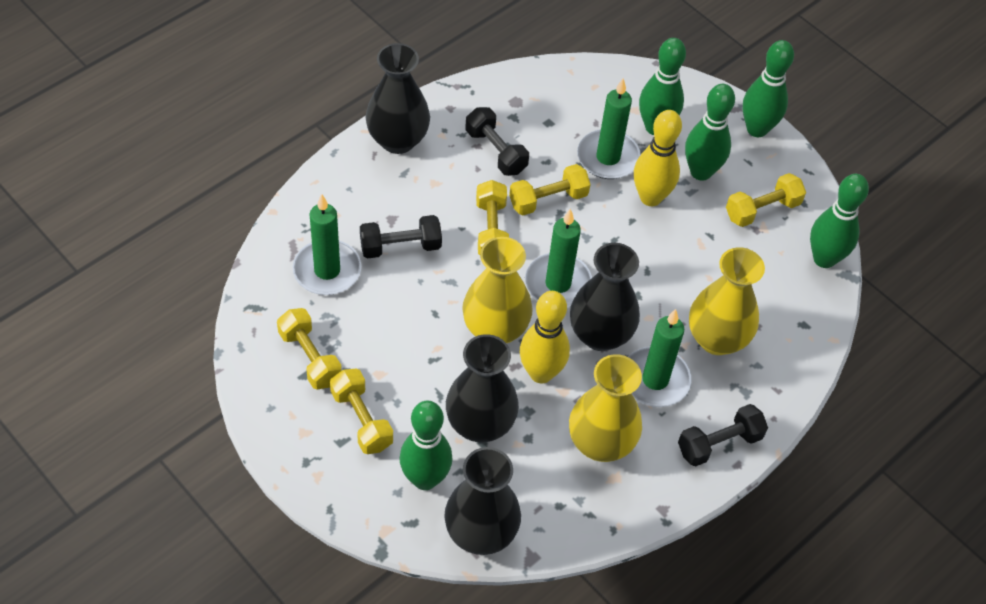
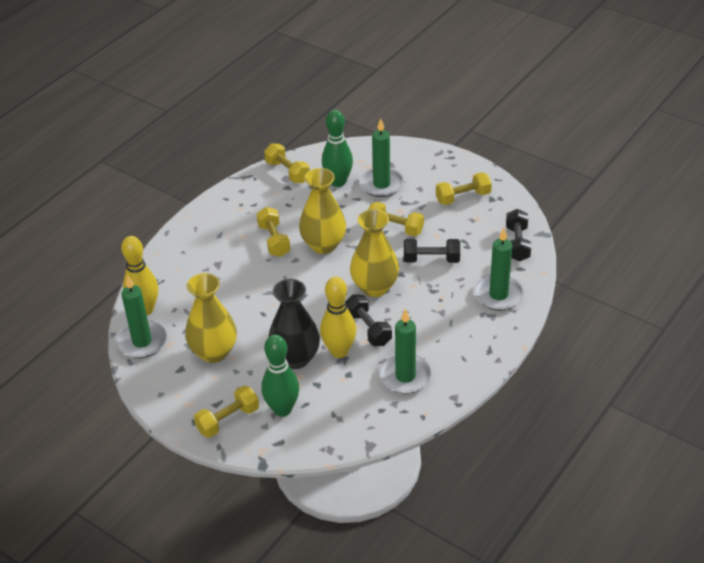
black vase: 4 -> 1
green bowling pin: 5 -> 2

